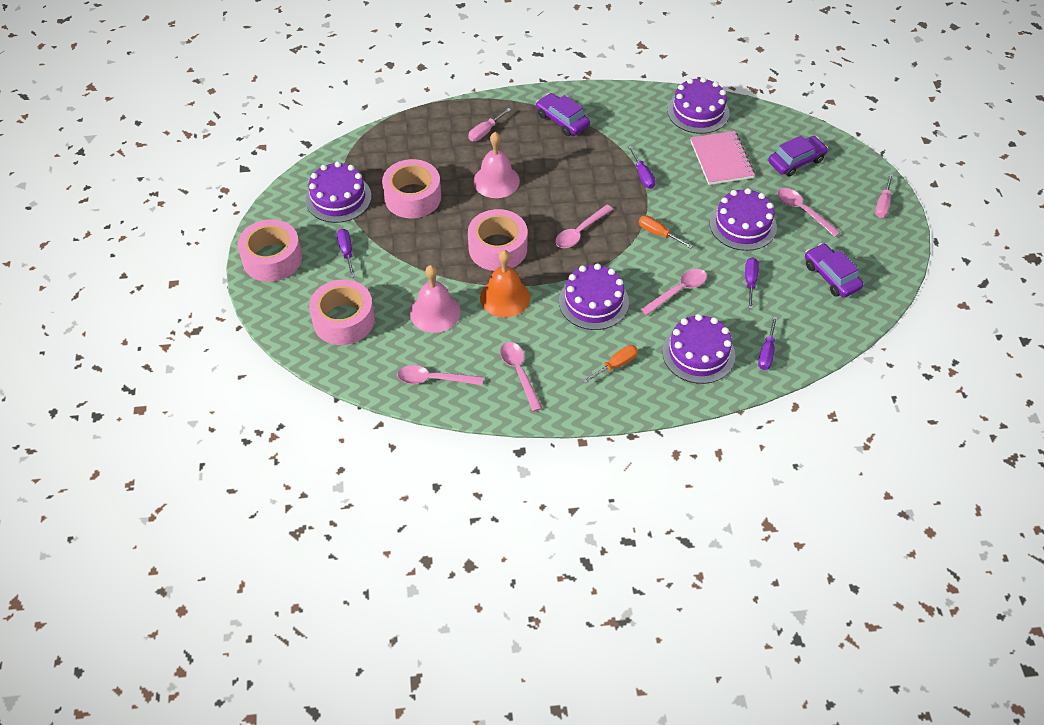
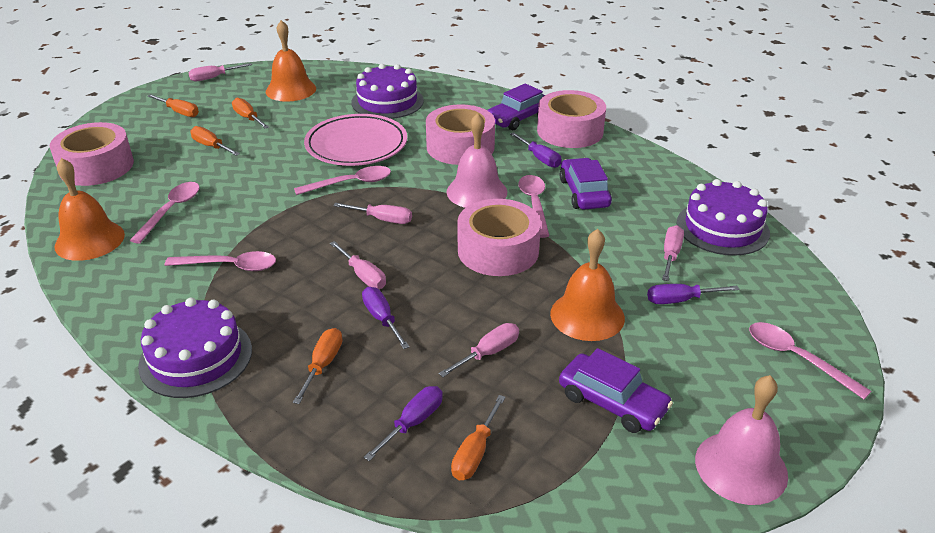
orange bell: 1 -> 3
orange screwdriver: 2 -> 5
pink notebook: 1 -> 0
pink plate: 0 -> 1
pink screwdriver: 2 -> 5
purple cake: 5 -> 3

